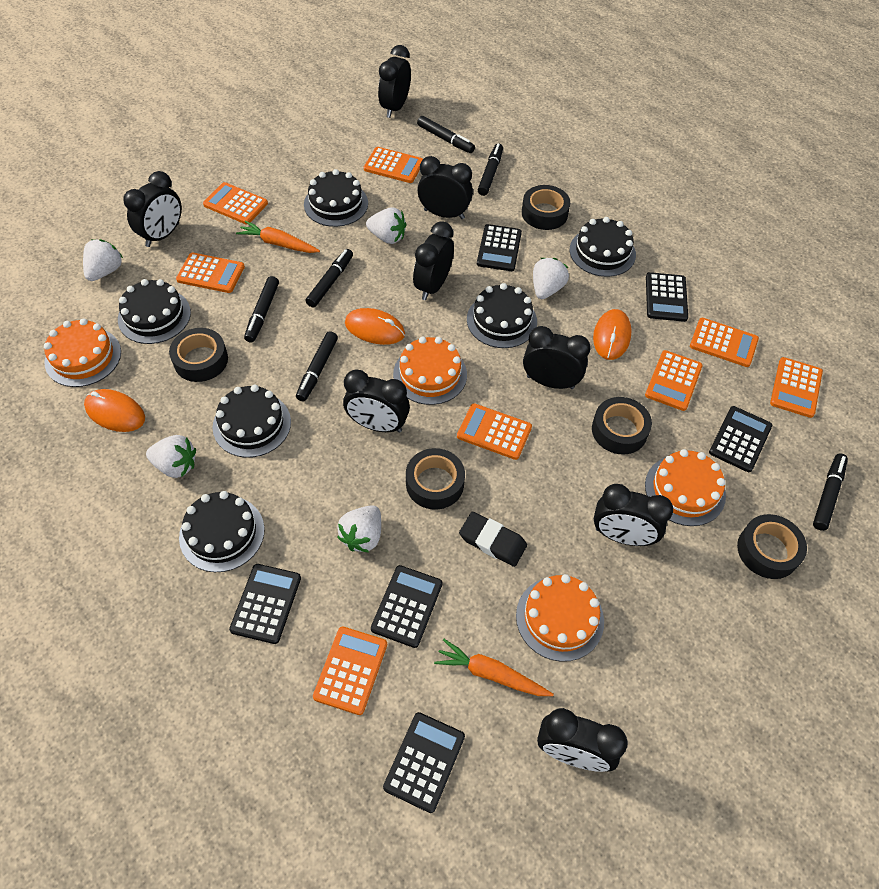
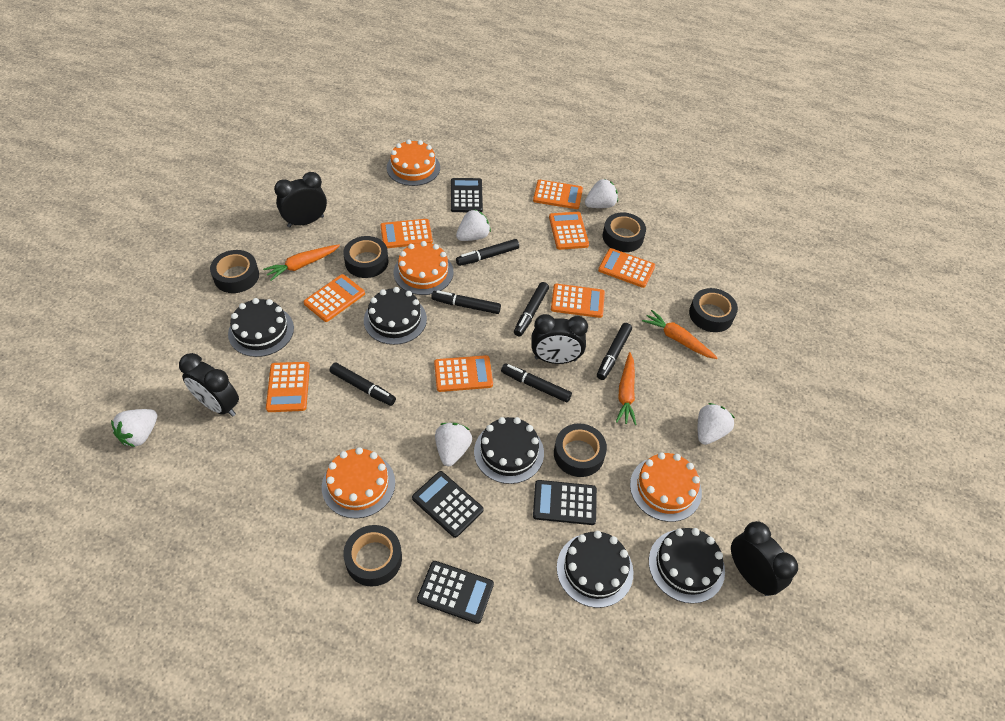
black cake: 6 -> 5
black calculator: 6 -> 4
black clock: 8 -> 4
black eraser: 1 -> 0
black tape: 5 -> 6
orange carrot: 2 -> 3
orange mouse: 3 -> 0

